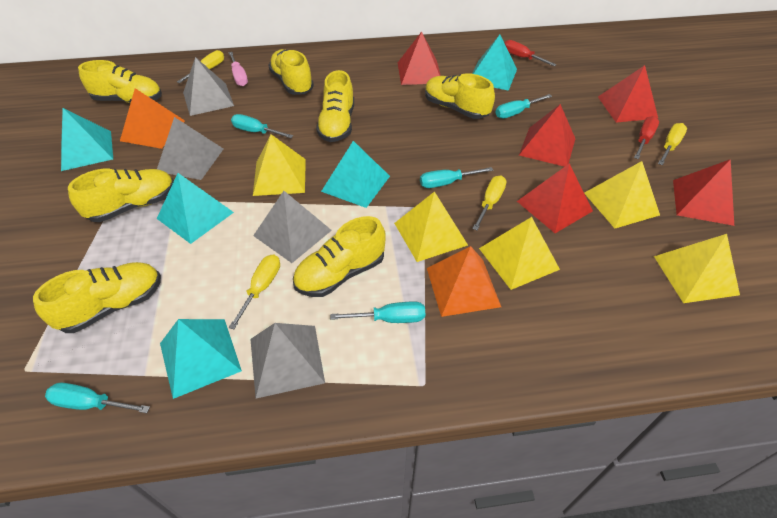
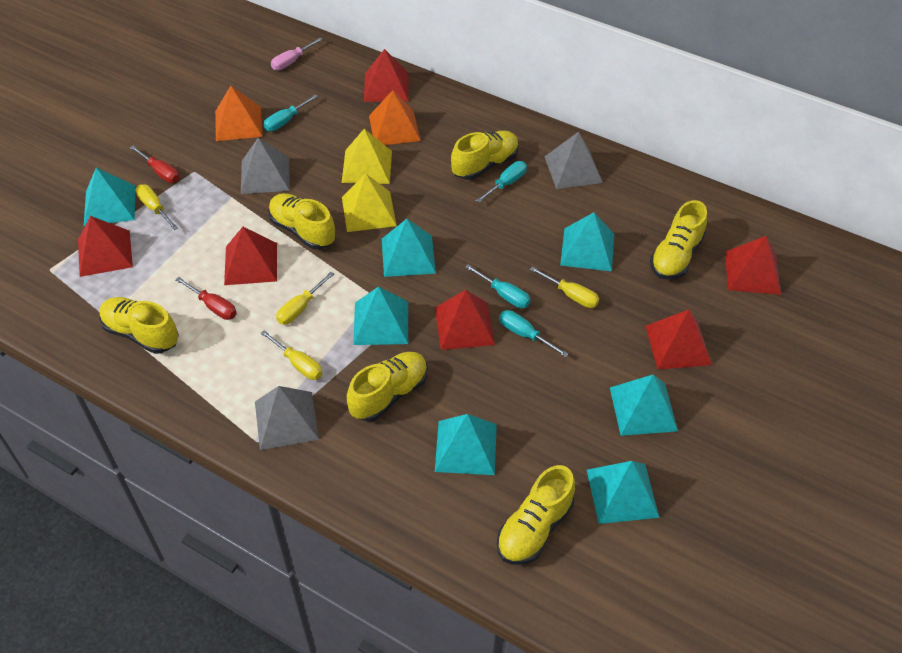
grey pyramid: 4 -> 3
red pyramid: 5 -> 6
turquoise pyramid: 5 -> 7
turquoise screwdriver: 5 -> 4
yellow pyramid: 5 -> 2
yellow shoe: 7 -> 6

